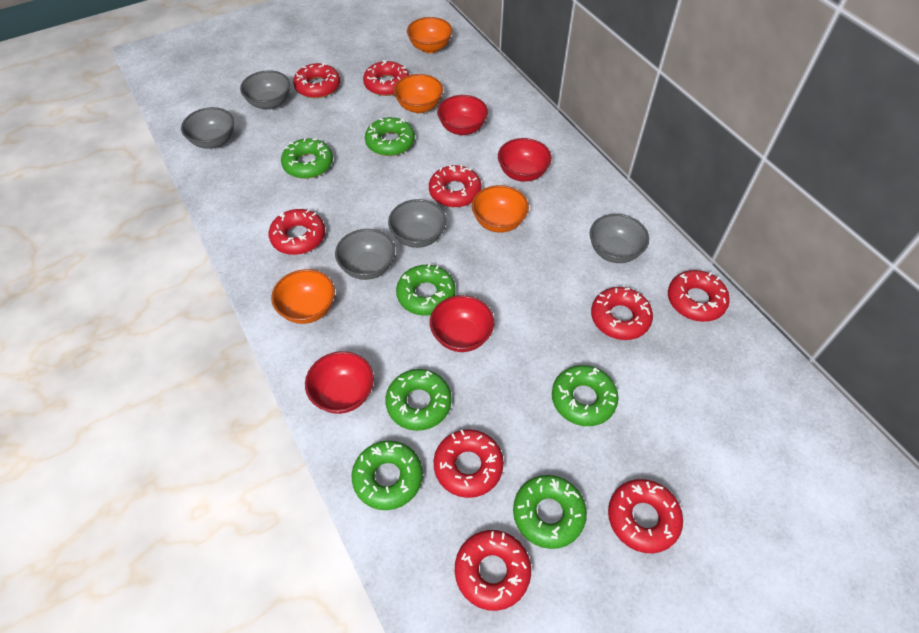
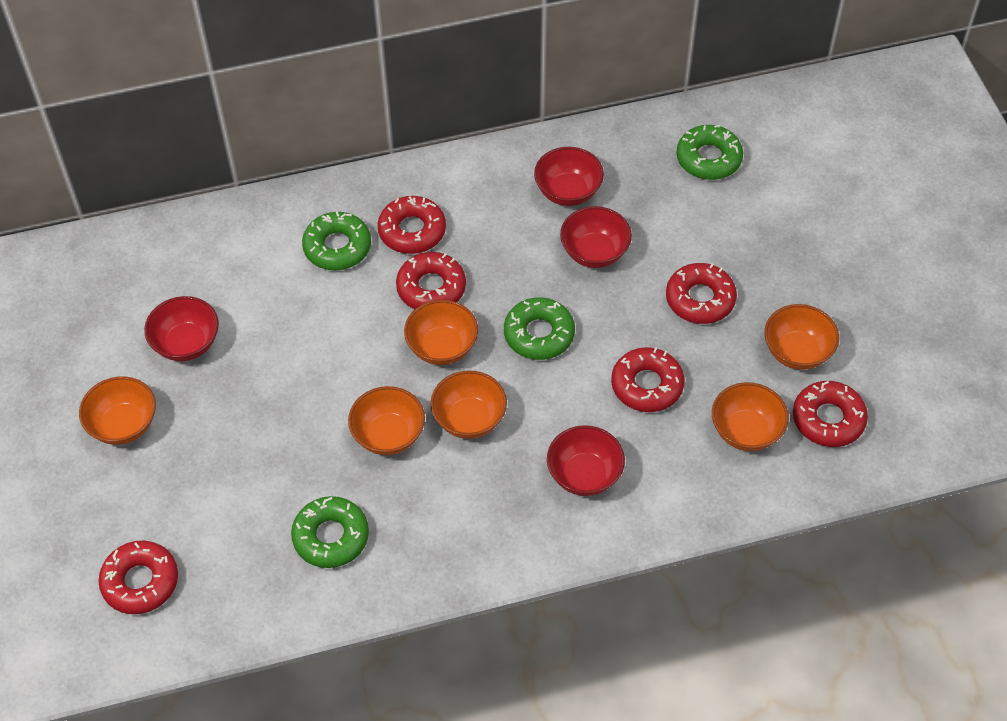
green donut: 7 -> 4
grey bowl: 5 -> 0
orange bowl: 4 -> 6
red donut: 9 -> 6

